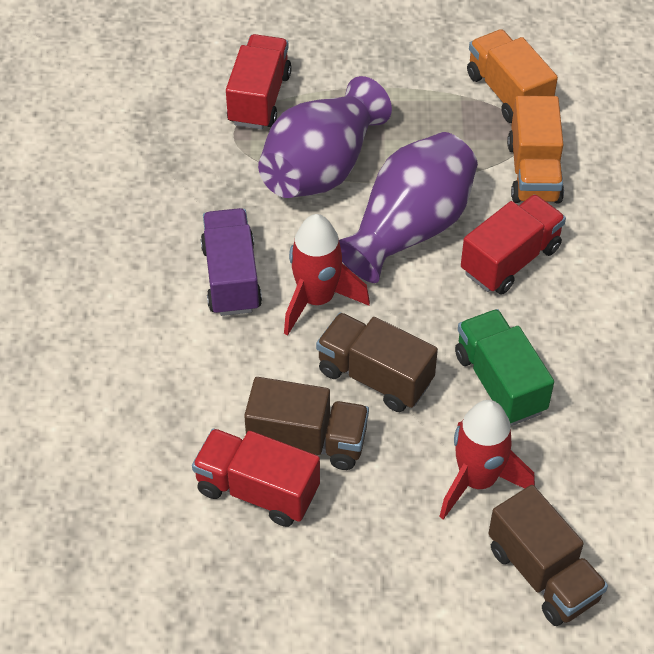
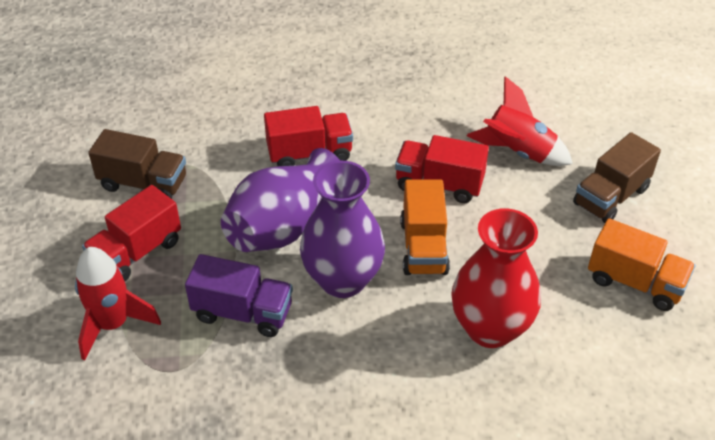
brown truck: 3 -> 2
green truck: 1 -> 0
red vase: 0 -> 1

